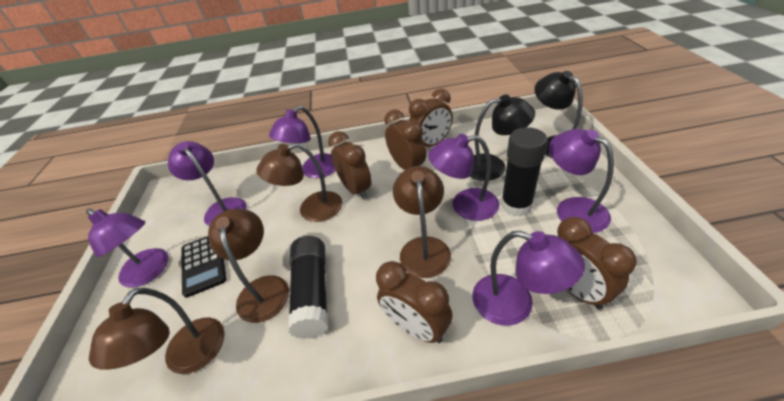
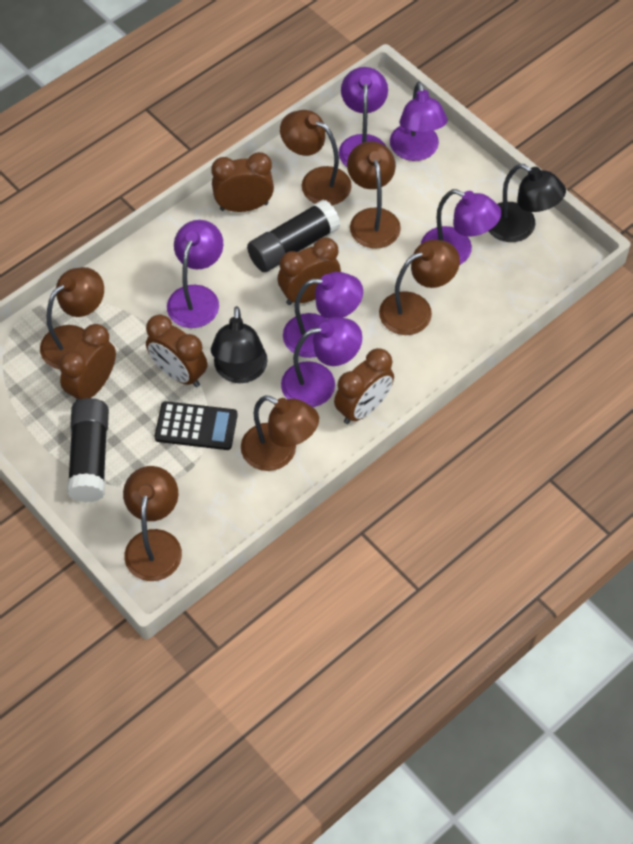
brown lamp: 4 -> 6

